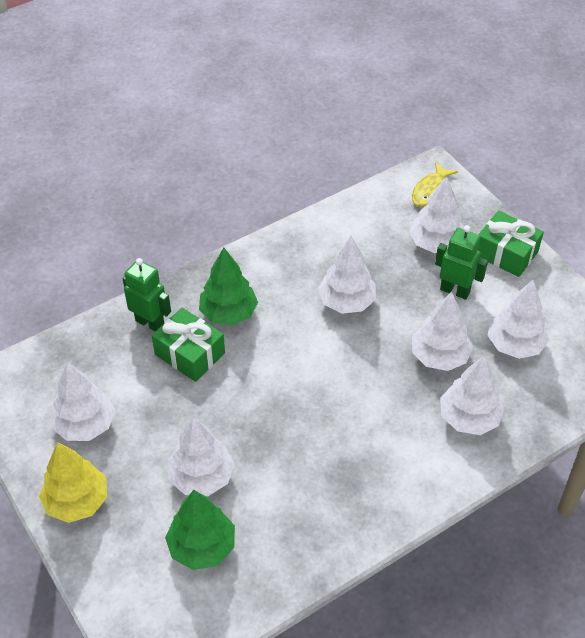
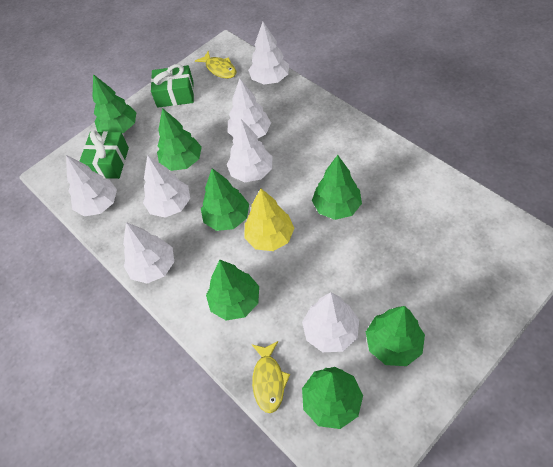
green robot: 2 -> 0
green tree: 2 -> 7
yellow fish: 1 -> 2

